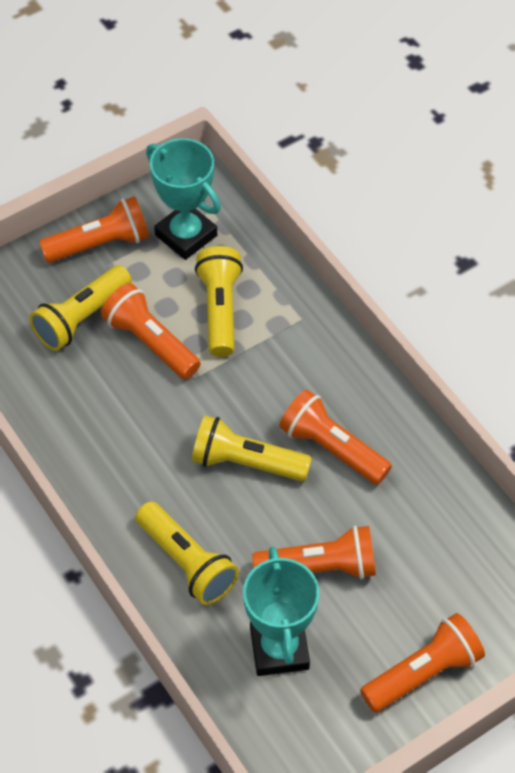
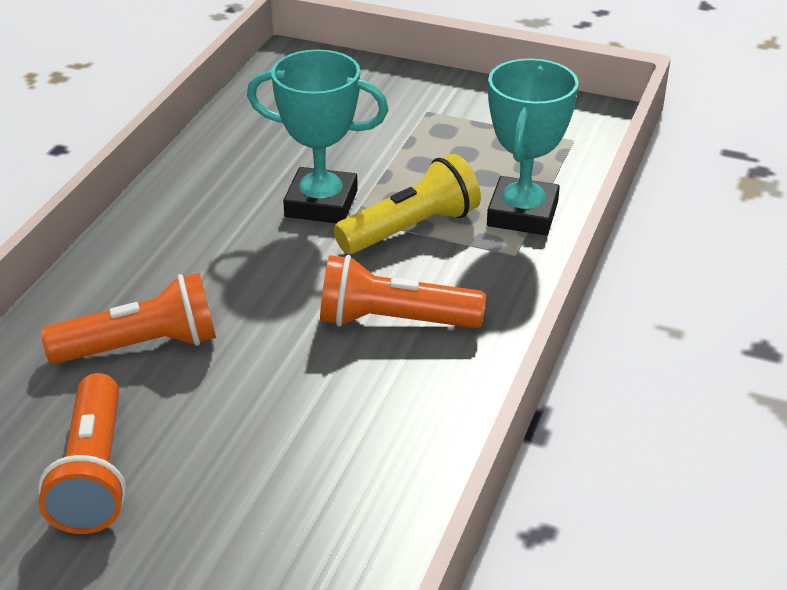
orange flashlight: 5 -> 3
yellow flashlight: 4 -> 1

